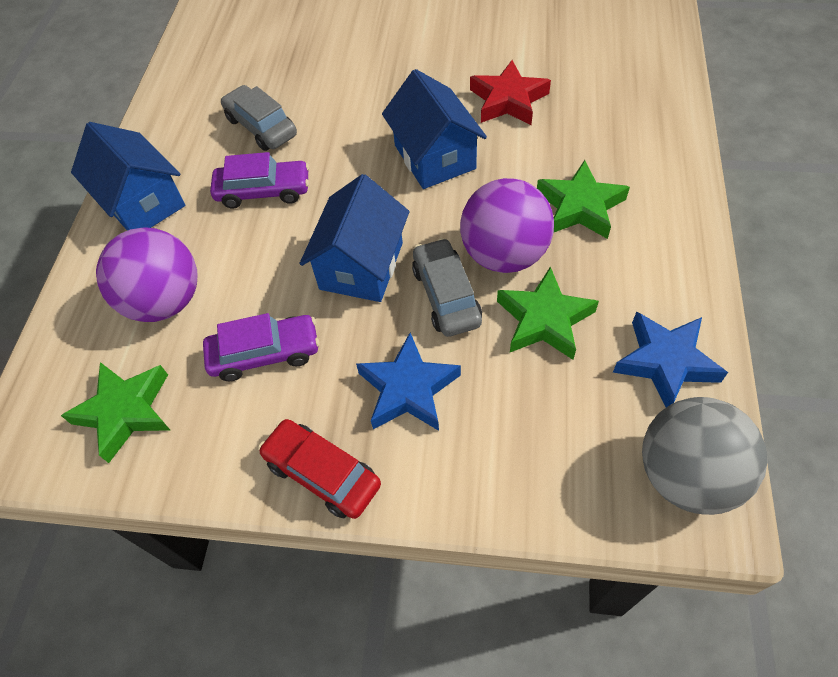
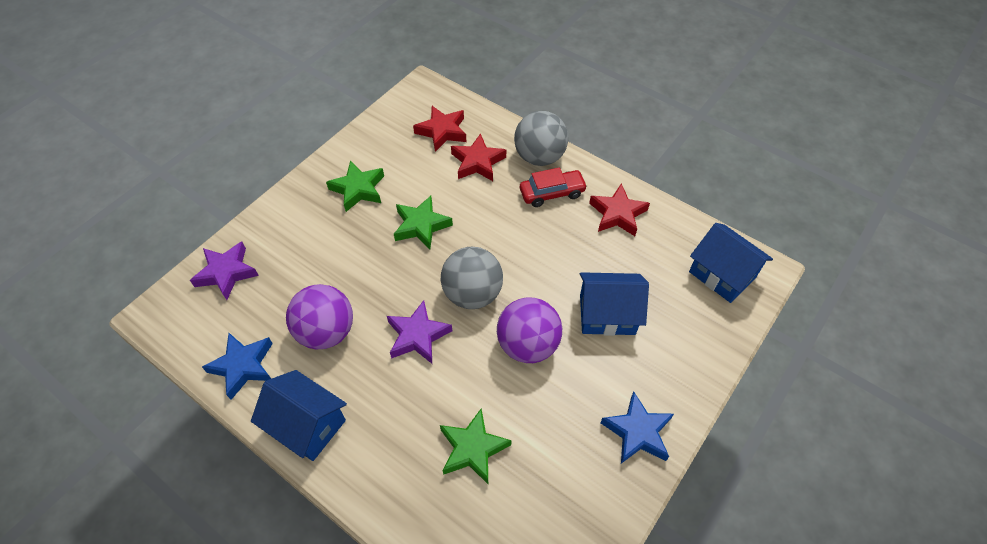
grey ball: 1 -> 2
grey car: 2 -> 0
purple car: 2 -> 0
purple star: 0 -> 2
red star: 1 -> 3

